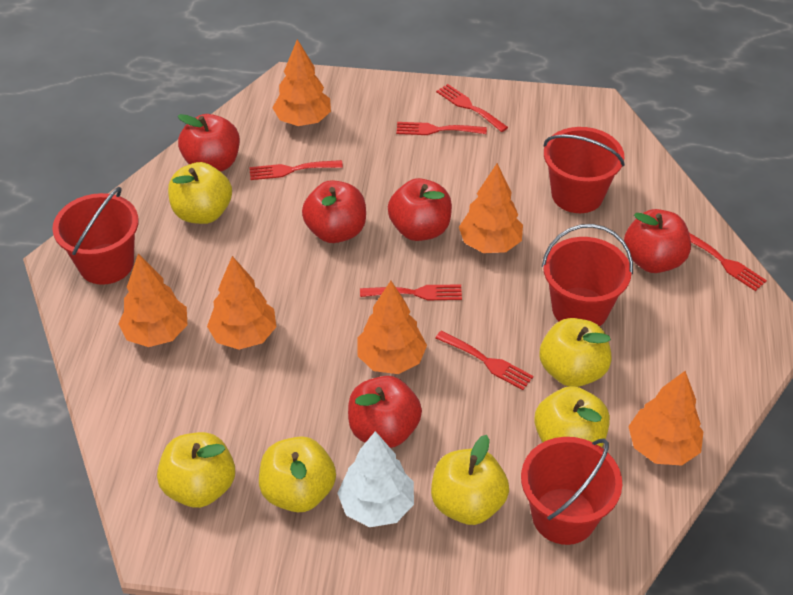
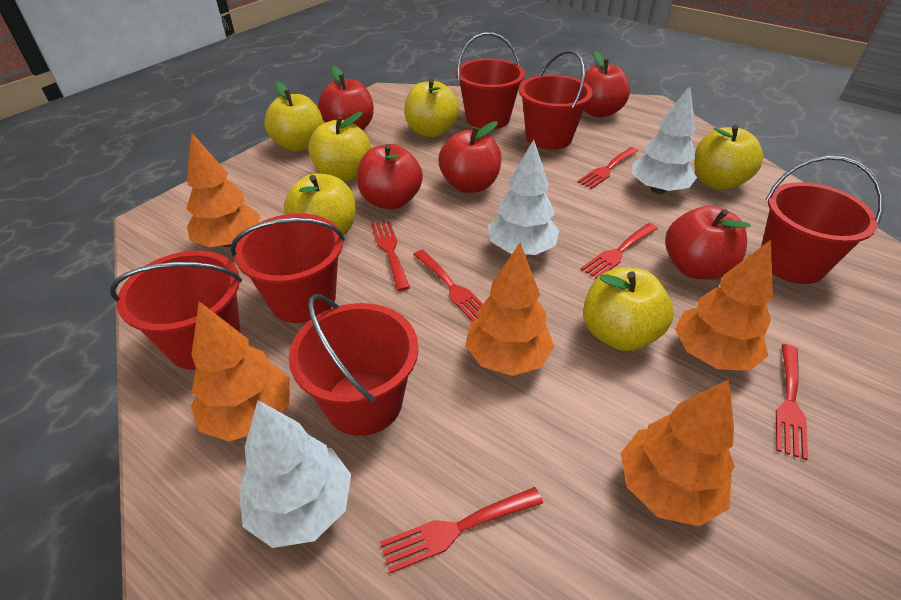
orange tree: 6 -> 5
red bucket: 4 -> 6
white tree: 1 -> 3

